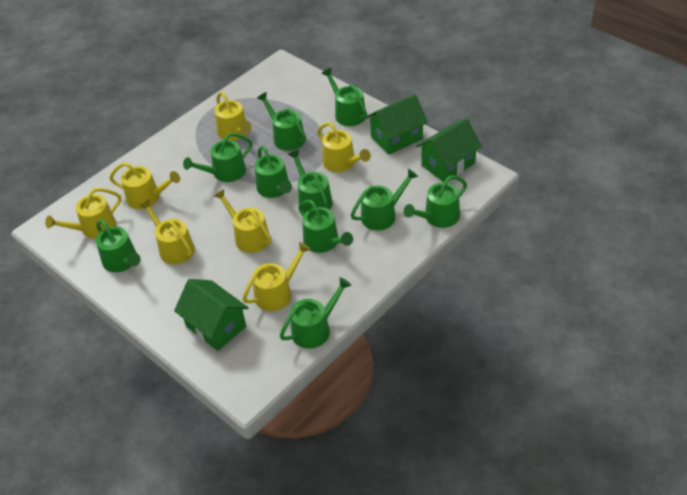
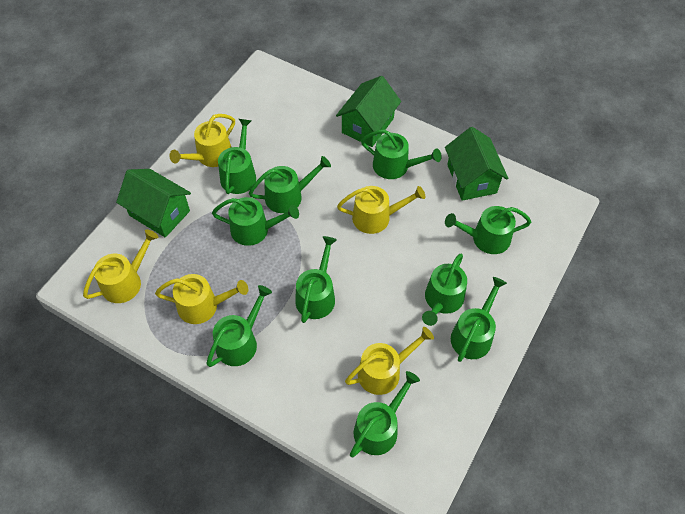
yellow watering can: 7 -> 5

